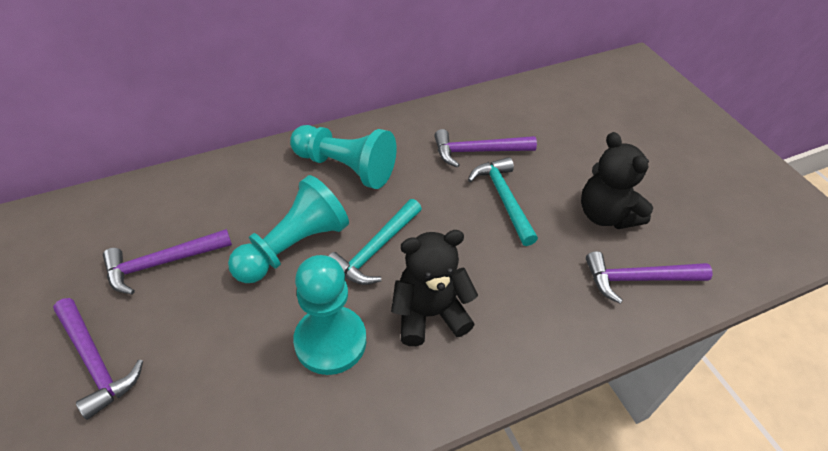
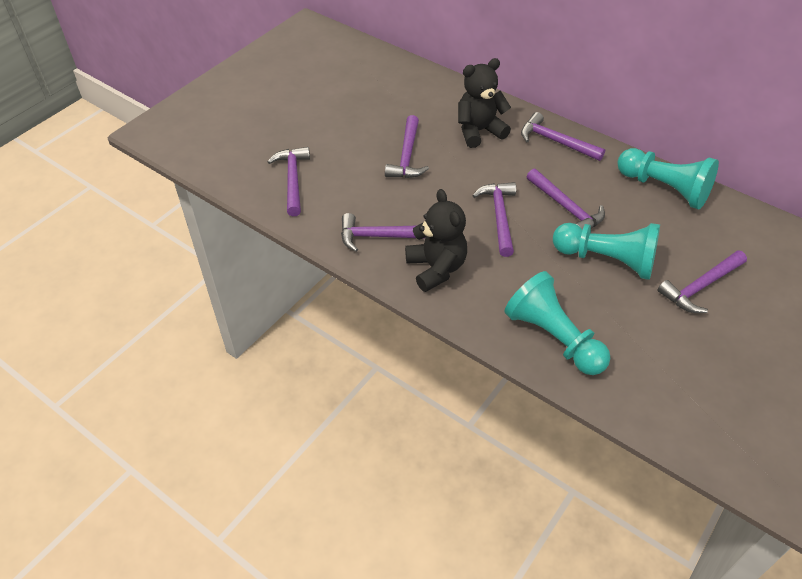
purple hammer: 4 -> 7
turquoise hammer: 2 -> 0

